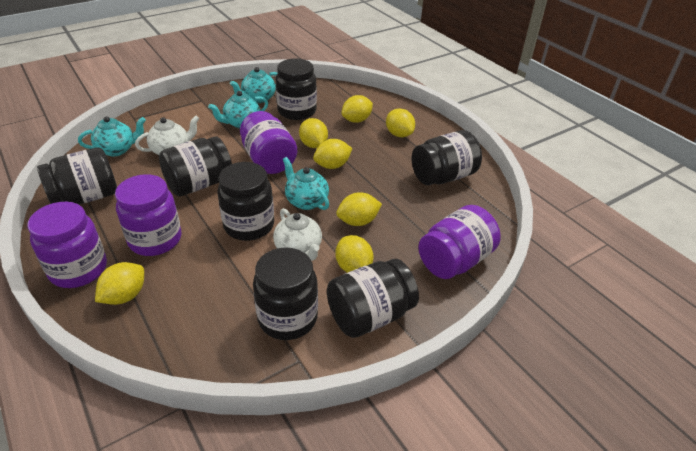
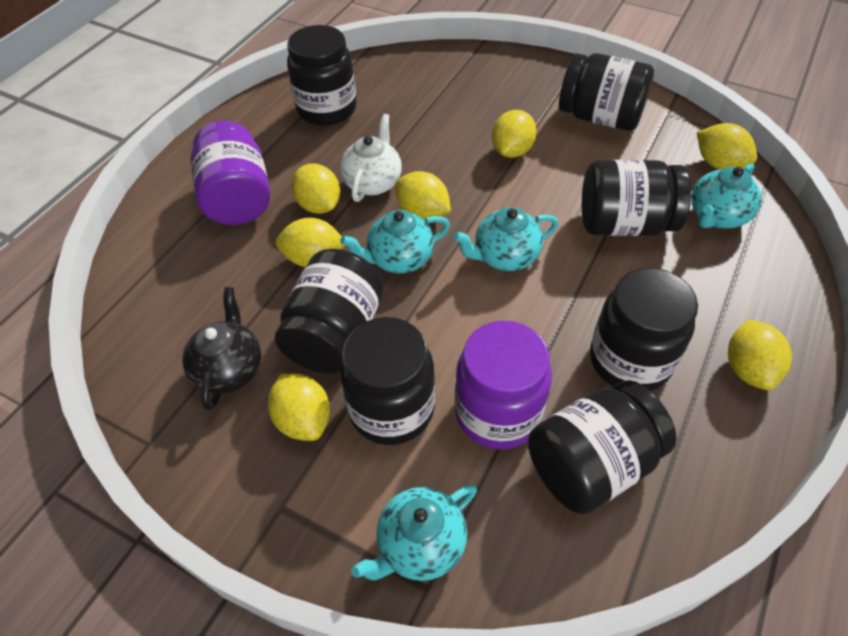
black teapot: 0 -> 1
purple jar: 4 -> 2
white teapot: 2 -> 1

